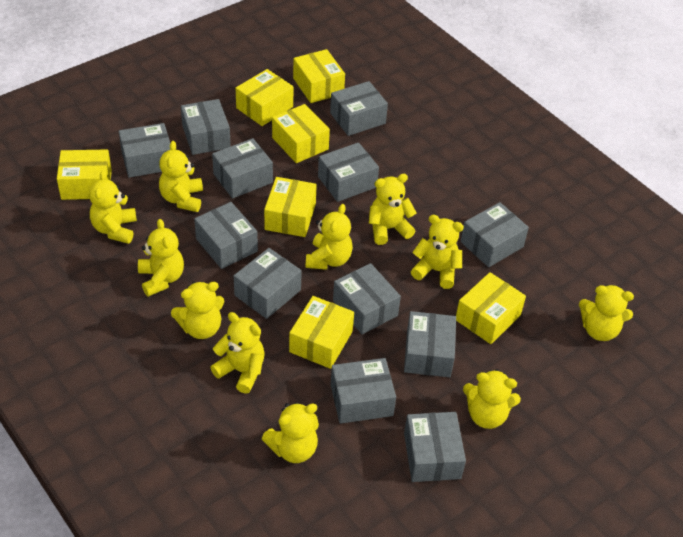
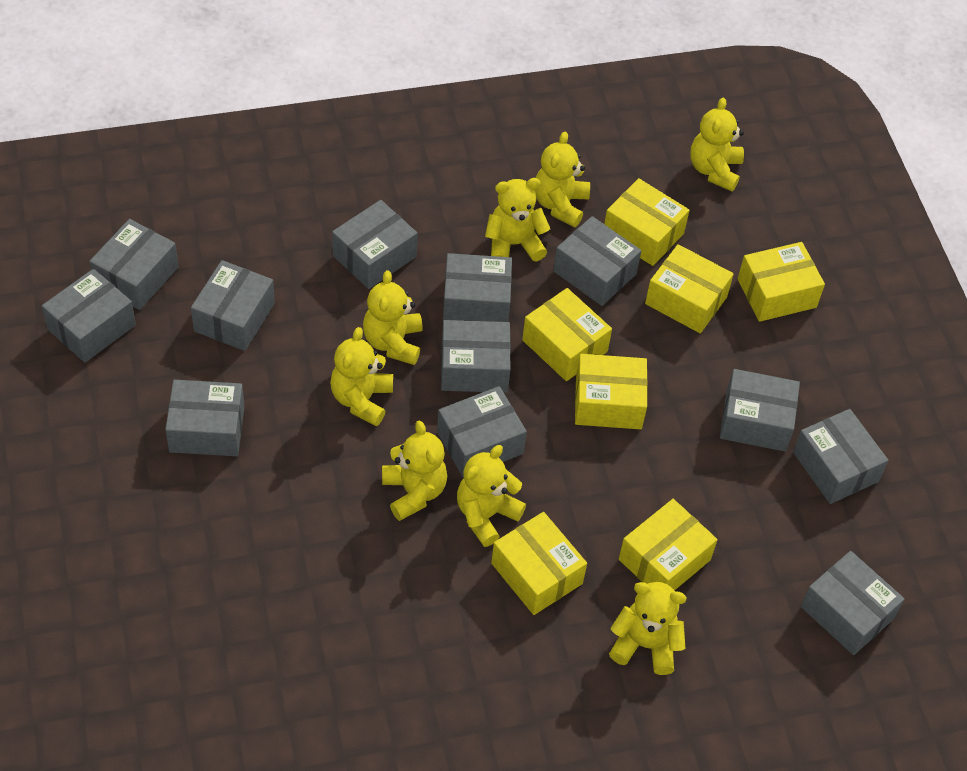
yellow teddy bear: 11 -> 8

